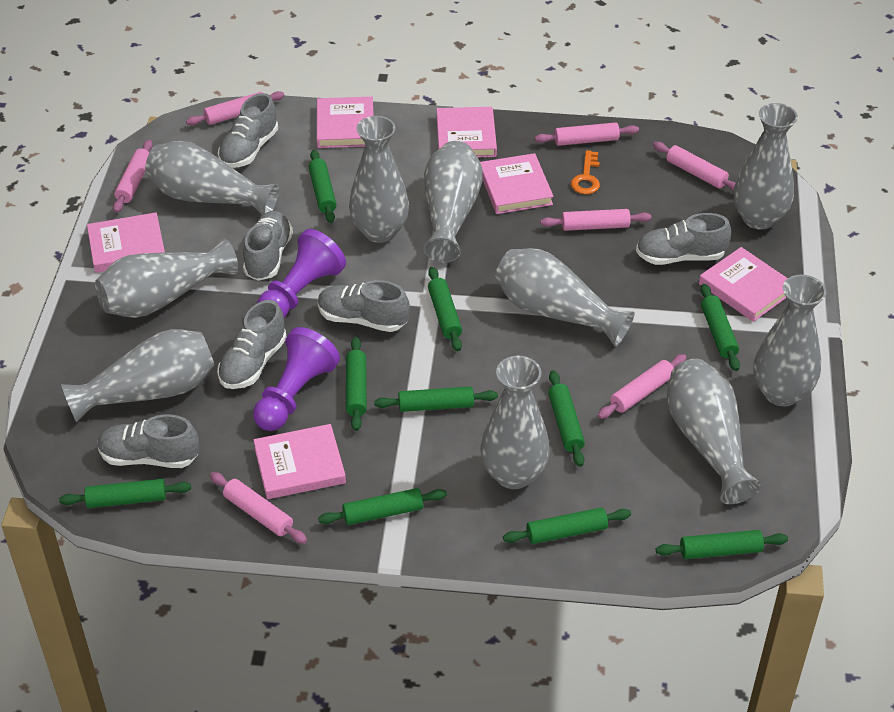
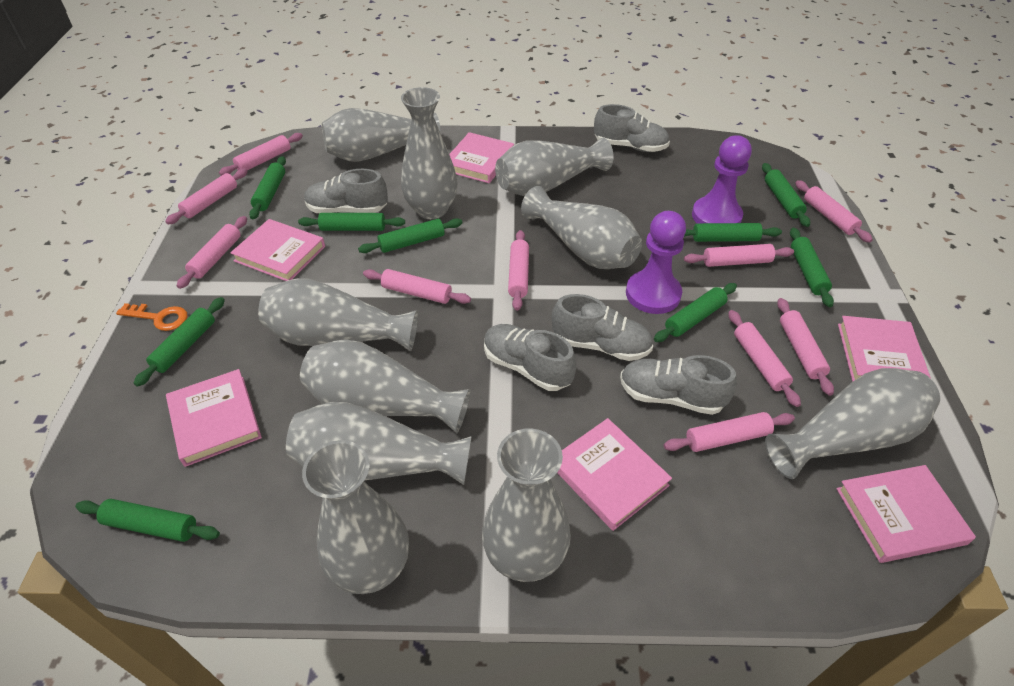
green rolling pin: 10 -> 9
grey shoe: 6 -> 5
pink rolling pin: 7 -> 10

